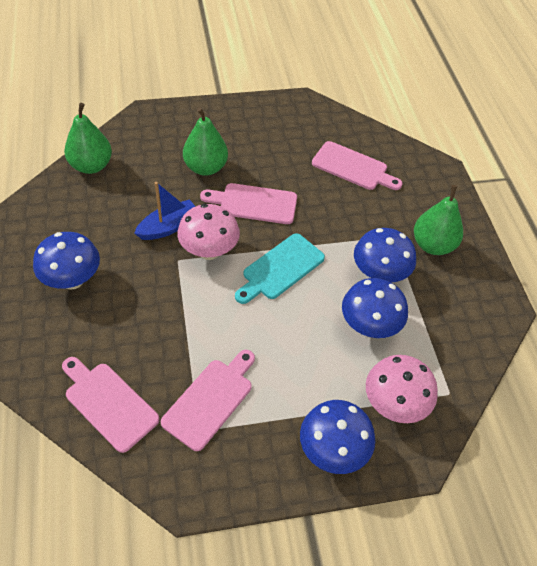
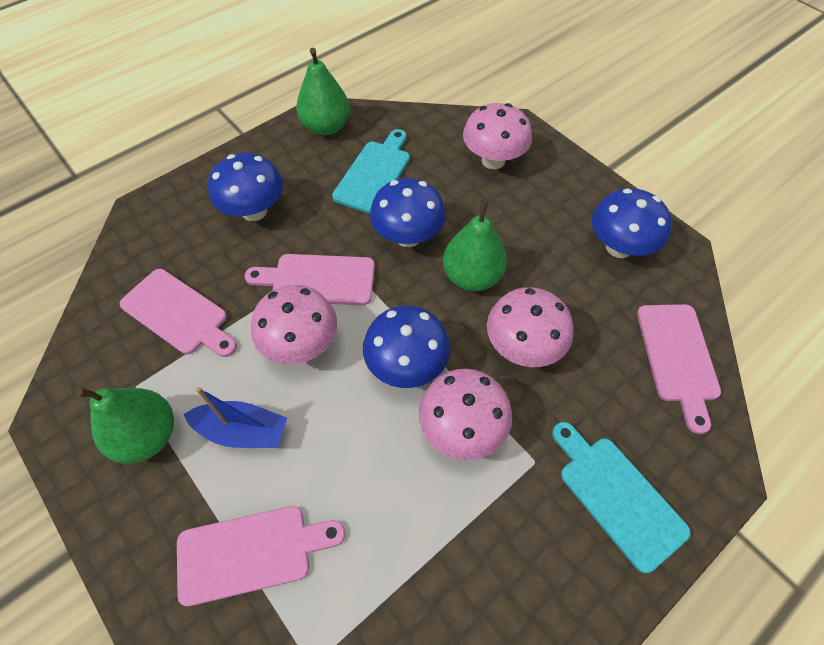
pink mushroom: 2 -> 4
turquoise cutting board: 1 -> 2

